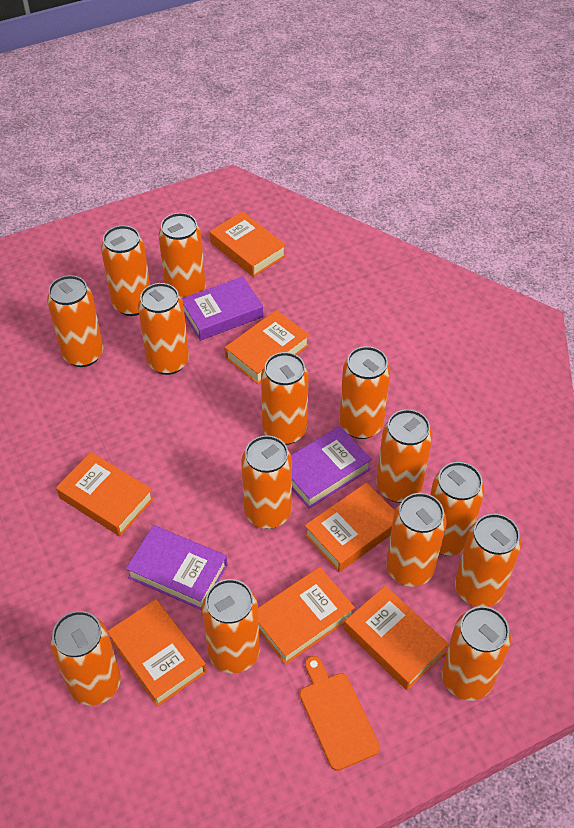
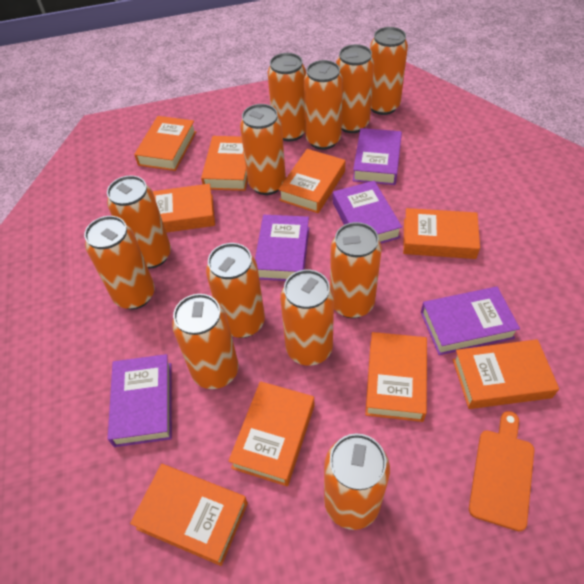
orange book: 7 -> 9
orange can: 14 -> 12
purple book: 3 -> 5

